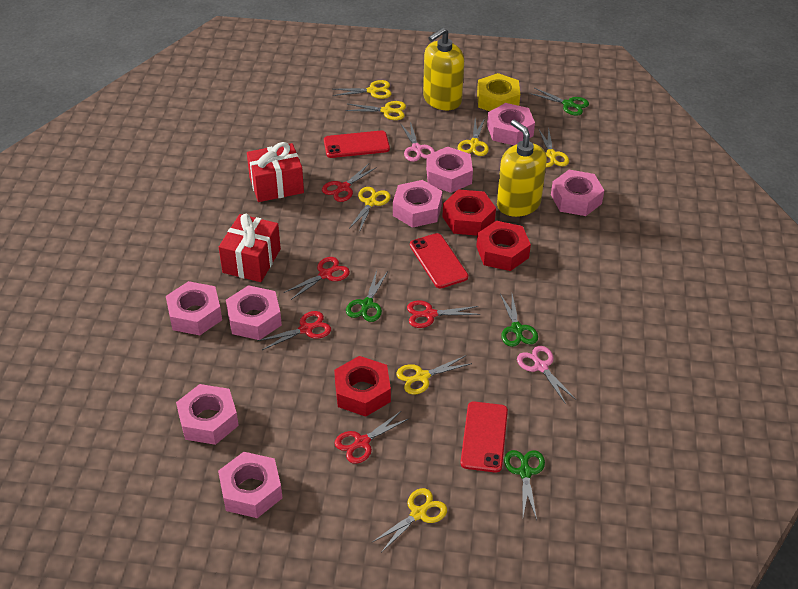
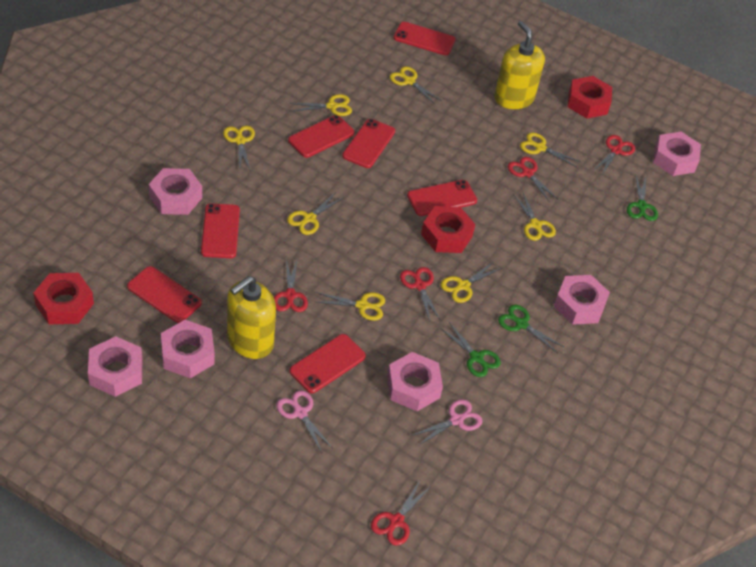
green scissors: 4 -> 3
pink nut: 8 -> 6
red gift: 2 -> 0
red phone: 3 -> 7
yellow nut: 1 -> 0
yellow scissors: 7 -> 8

